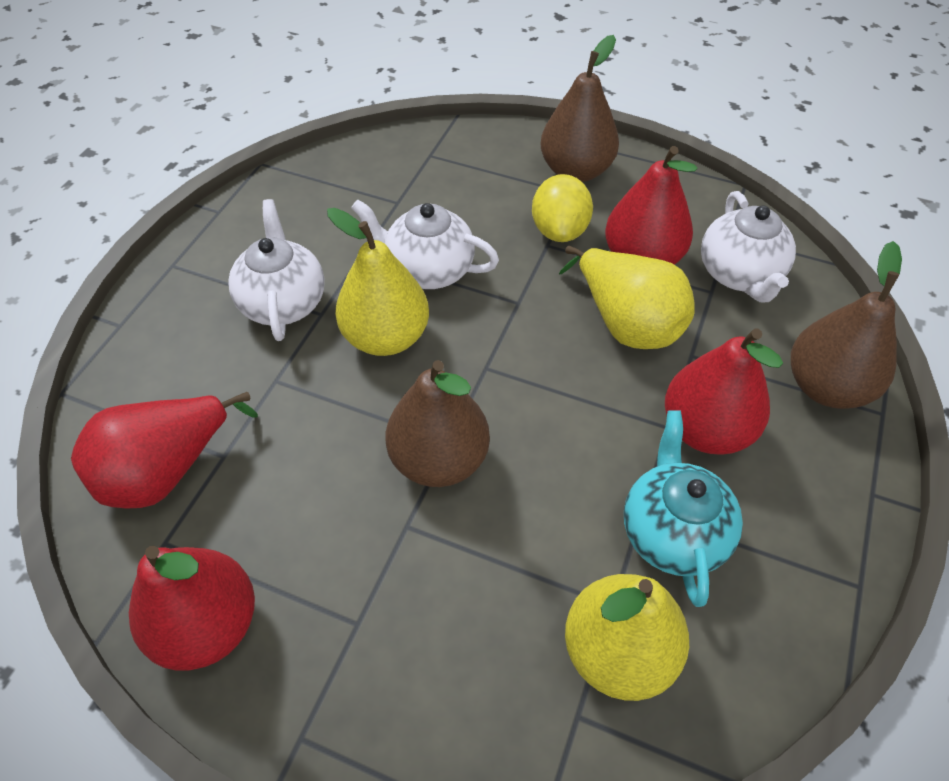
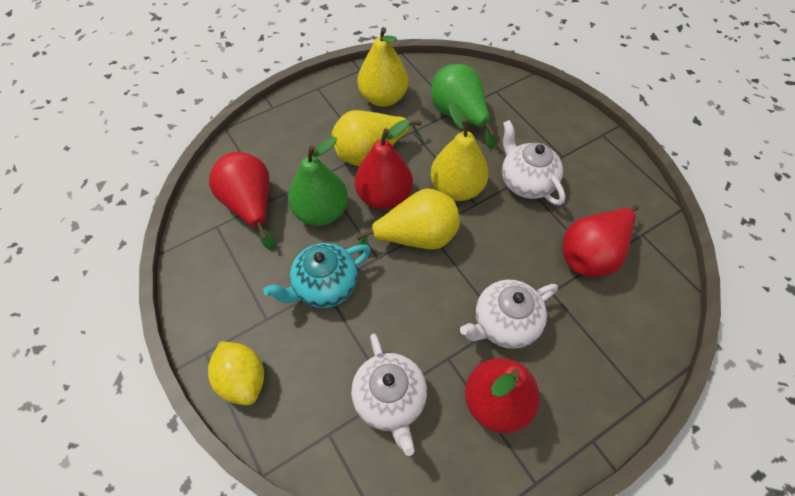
brown pear: 3 -> 0
green pear: 0 -> 2
yellow pear: 3 -> 4

